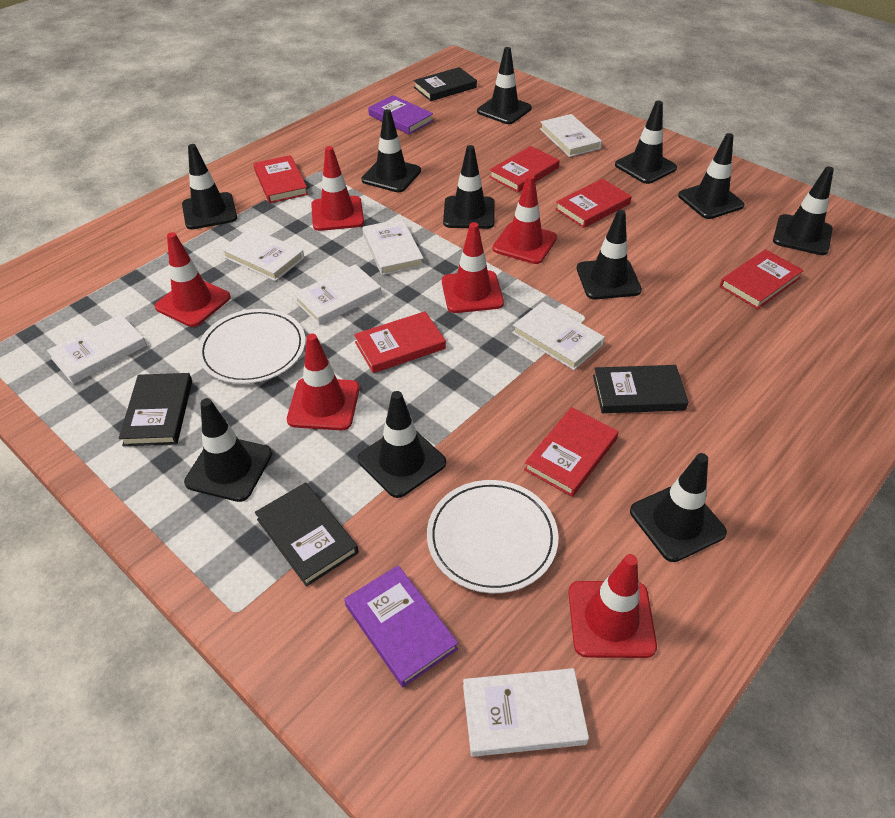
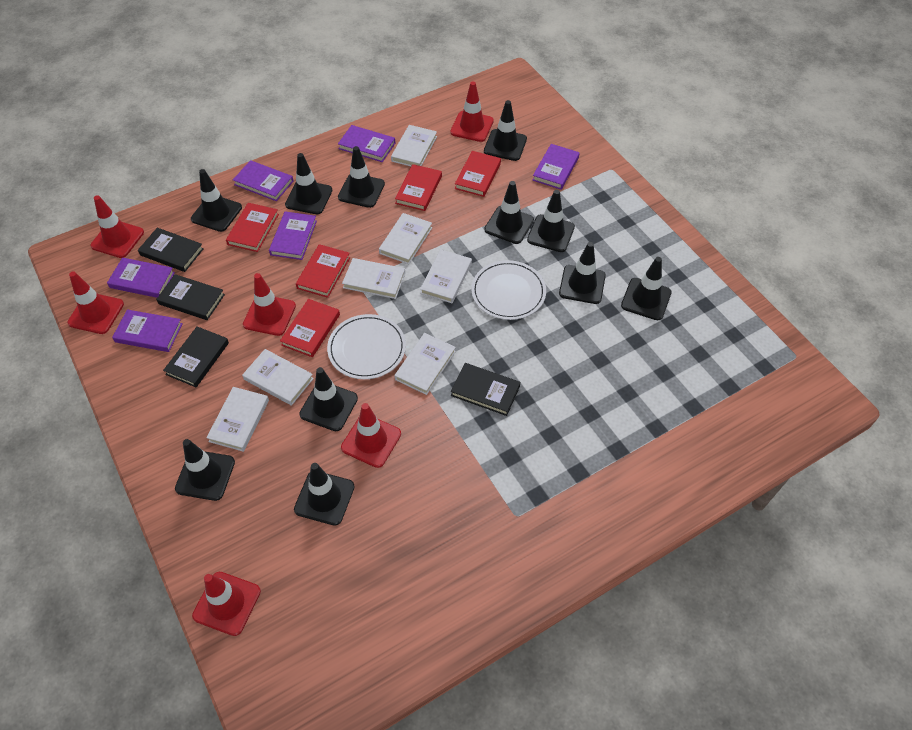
purple book: 2 -> 6
red book: 6 -> 5

